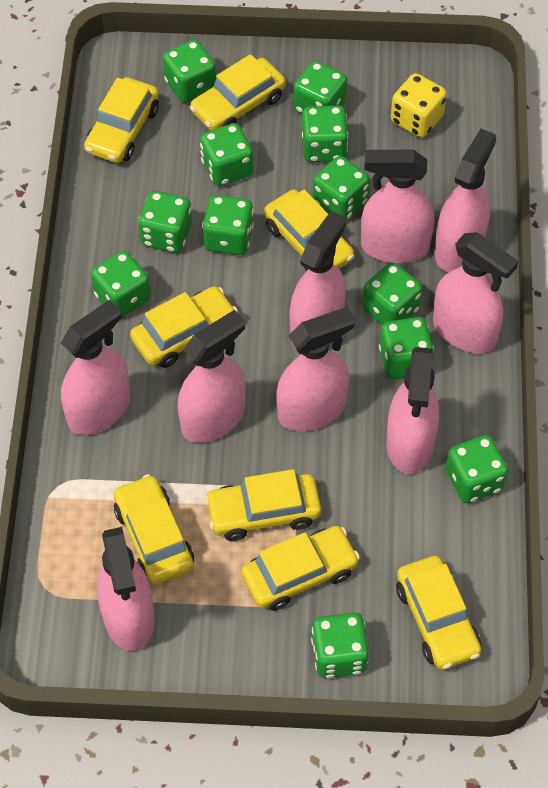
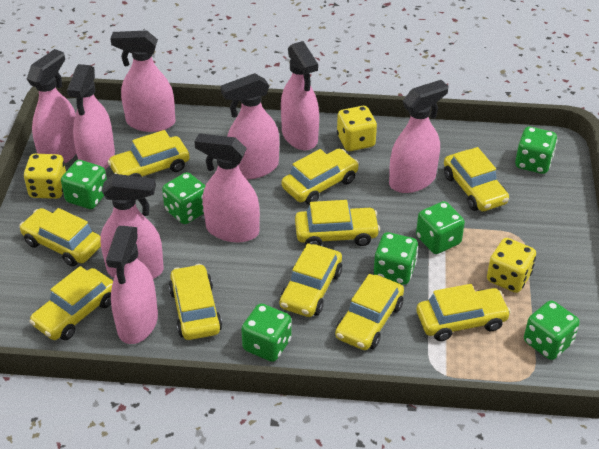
green dice: 12 -> 7
yellow car: 8 -> 10
yellow dice: 1 -> 3

